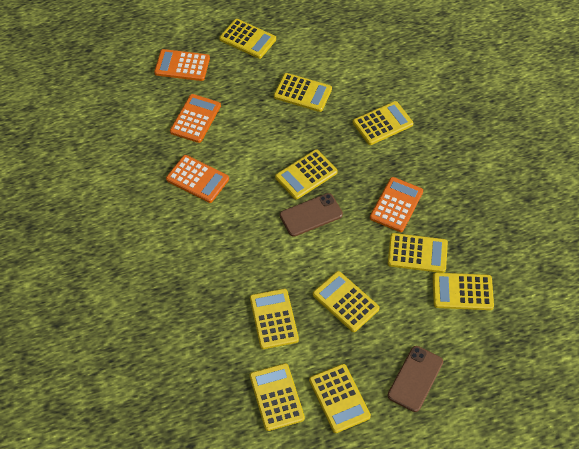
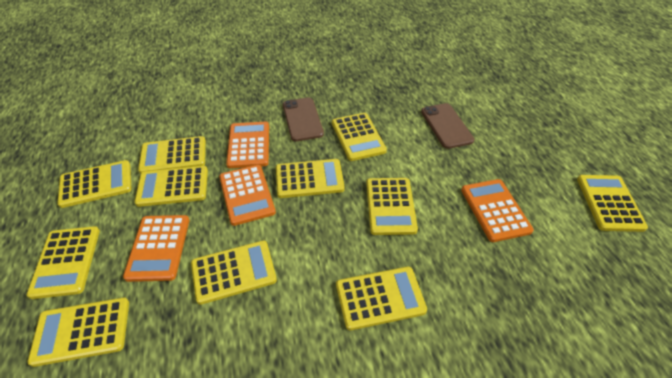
yellow calculator: 10 -> 11

